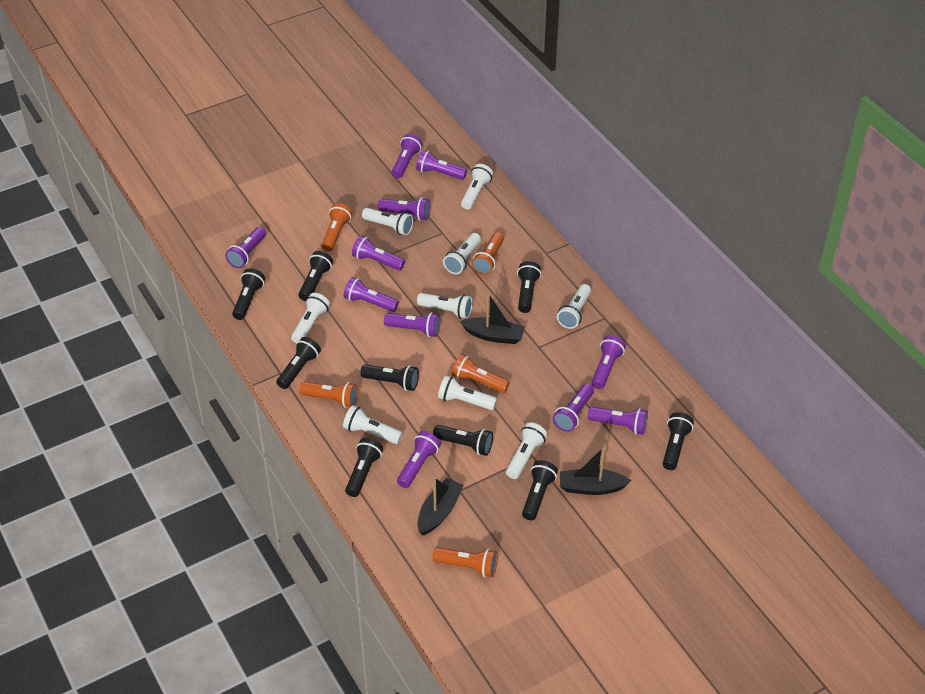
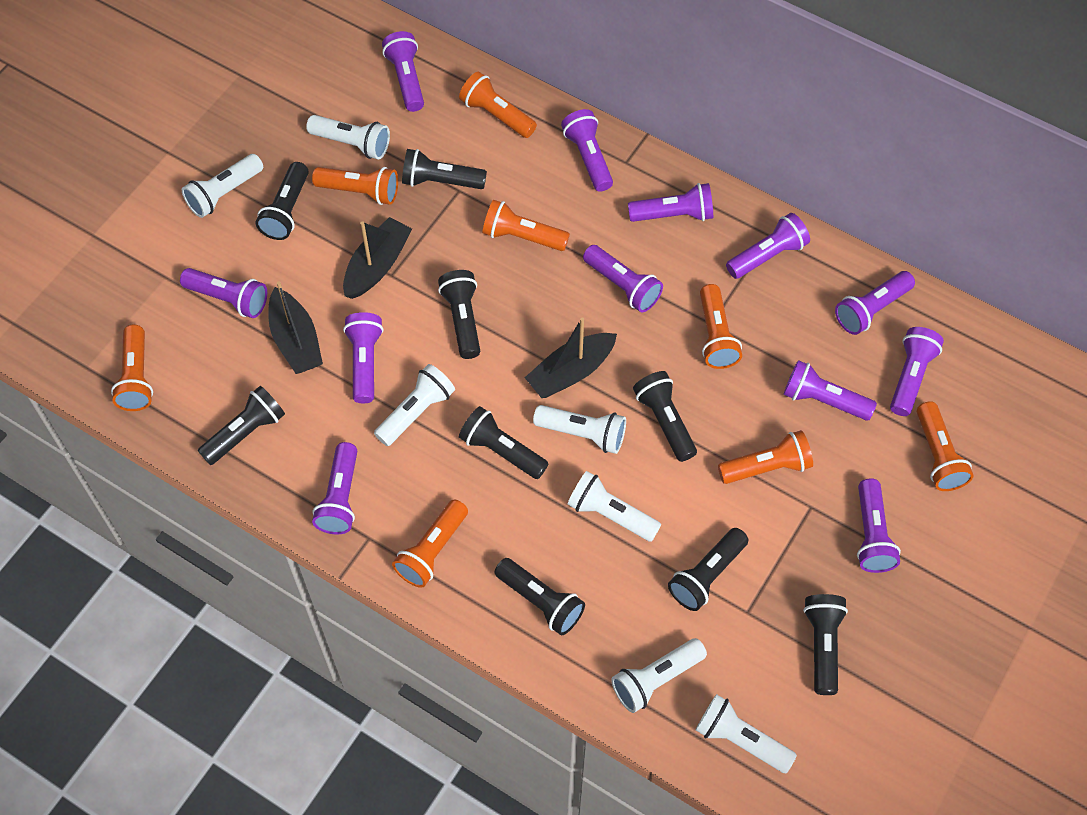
orange flashlight: 5 -> 8
purple flashlight: 11 -> 12
white flashlight: 9 -> 7

